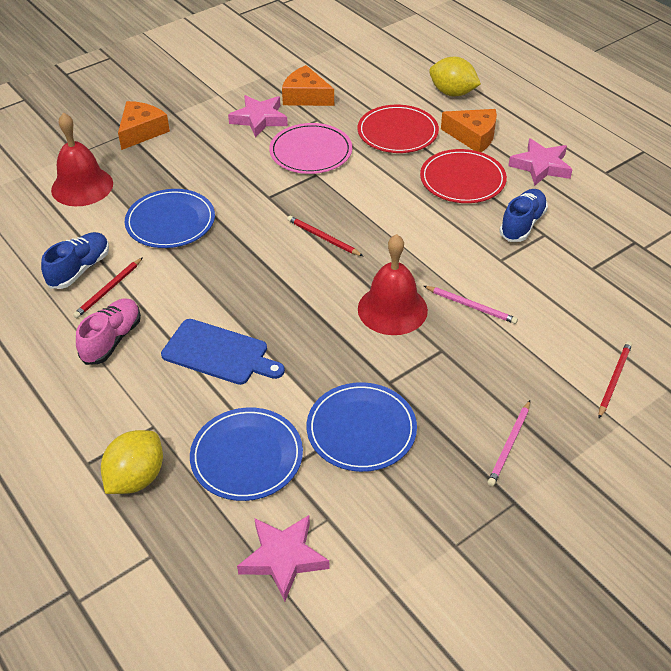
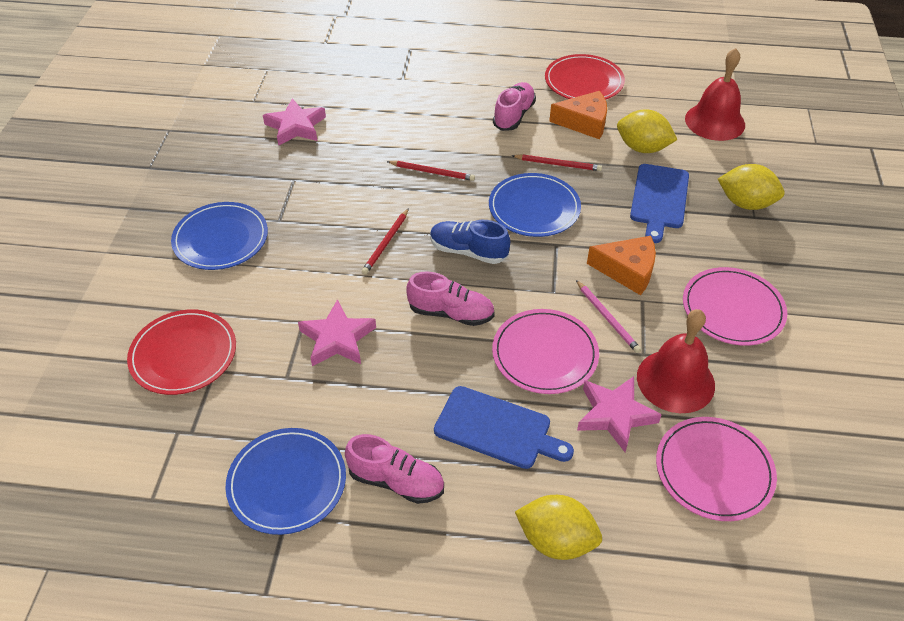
blue cutting board: 1 -> 2
blue shoe: 2 -> 1
orange cheese: 3 -> 2
pink pencil: 2 -> 1
pink plate: 1 -> 3
pink shoe: 1 -> 3
yellow lemon: 2 -> 3

